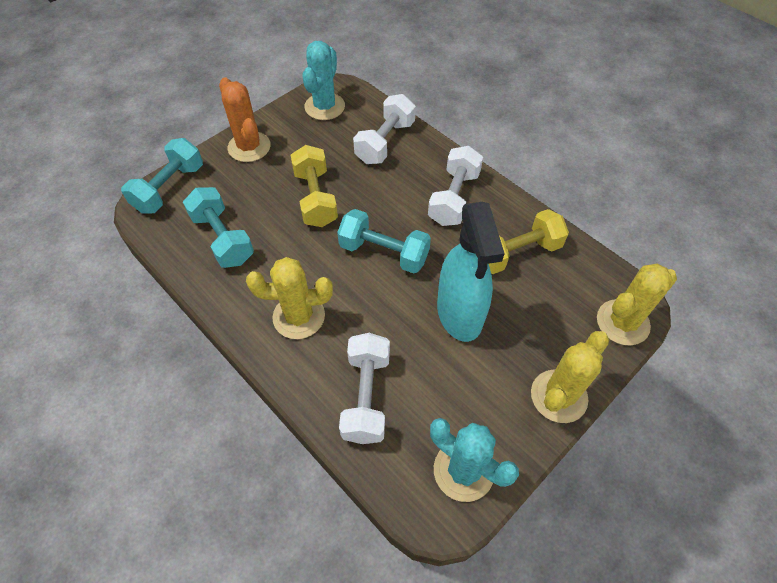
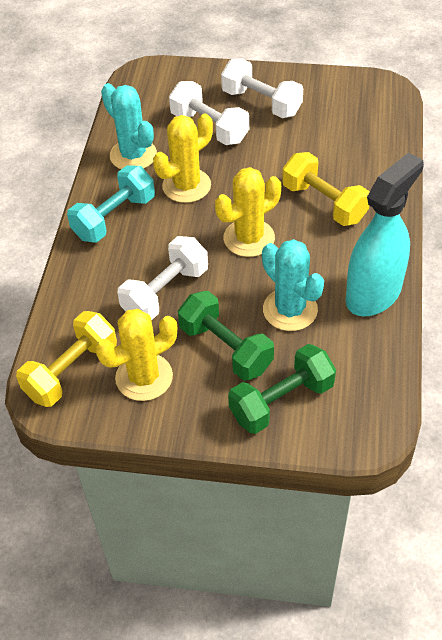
green dumbbell: 0 -> 2
orange cactus: 1 -> 0
turquoise dumbbell: 3 -> 1

